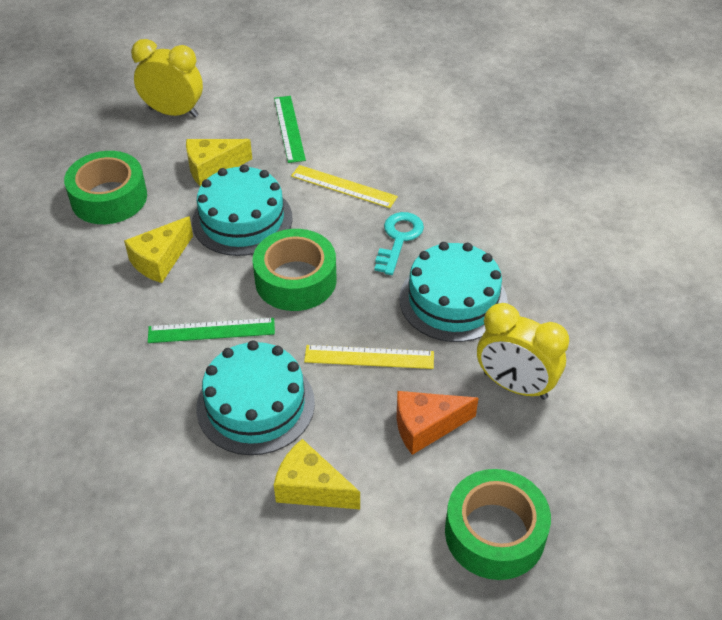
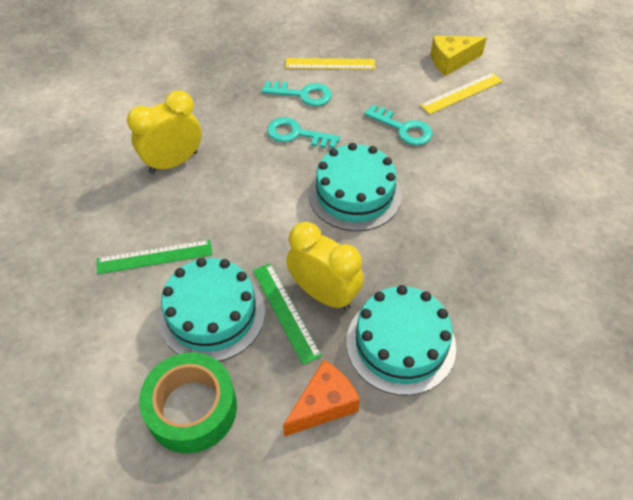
green tape: 3 -> 1
turquoise key: 1 -> 3
yellow cheese: 3 -> 1

